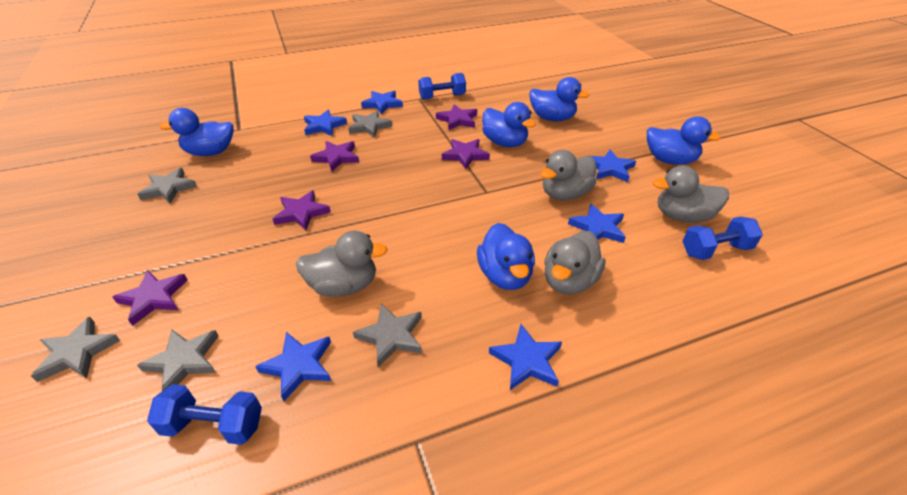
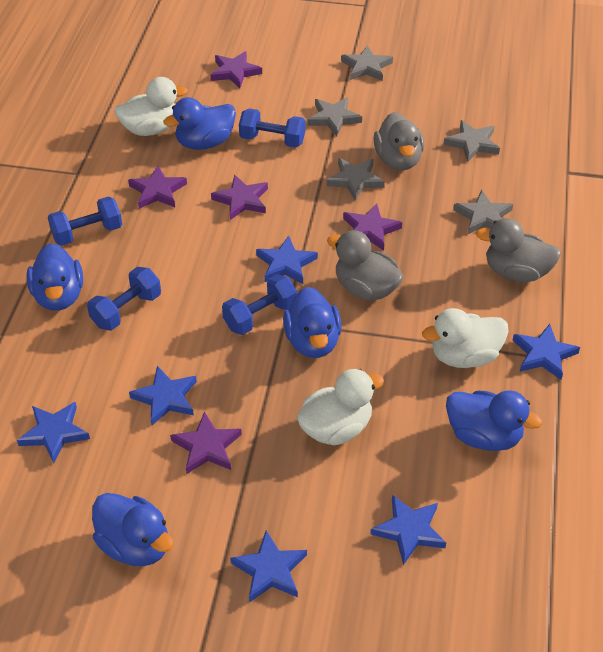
blue dumbbell: 3 -> 4
grey duck: 4 -> 3
white duck: 0 -> 3

